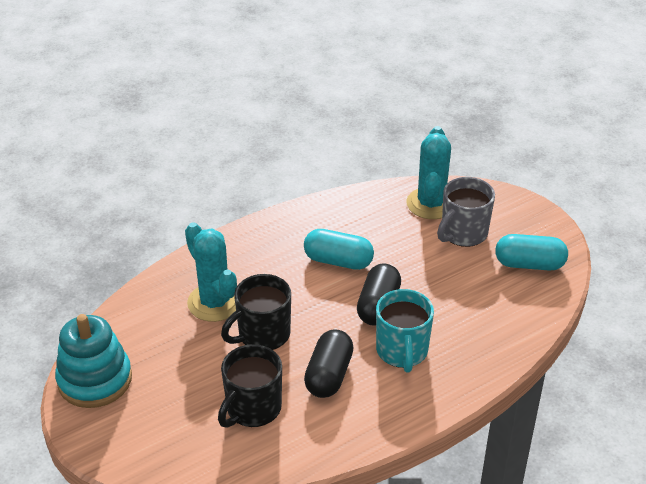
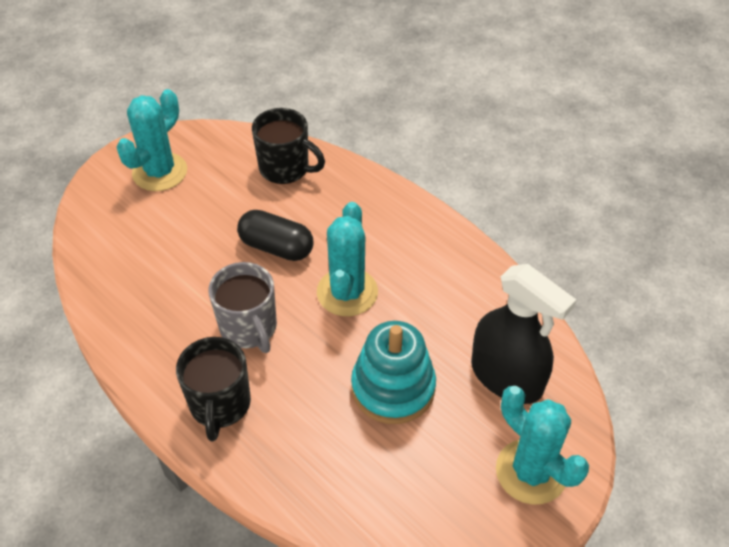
black capsule: 2 -> 1
black spray bottle: 0 -> 1
turquoise cactus: 2 -> 3
turquoise capsule: 2 -> 0
turquoise mug: 1 -> 0

